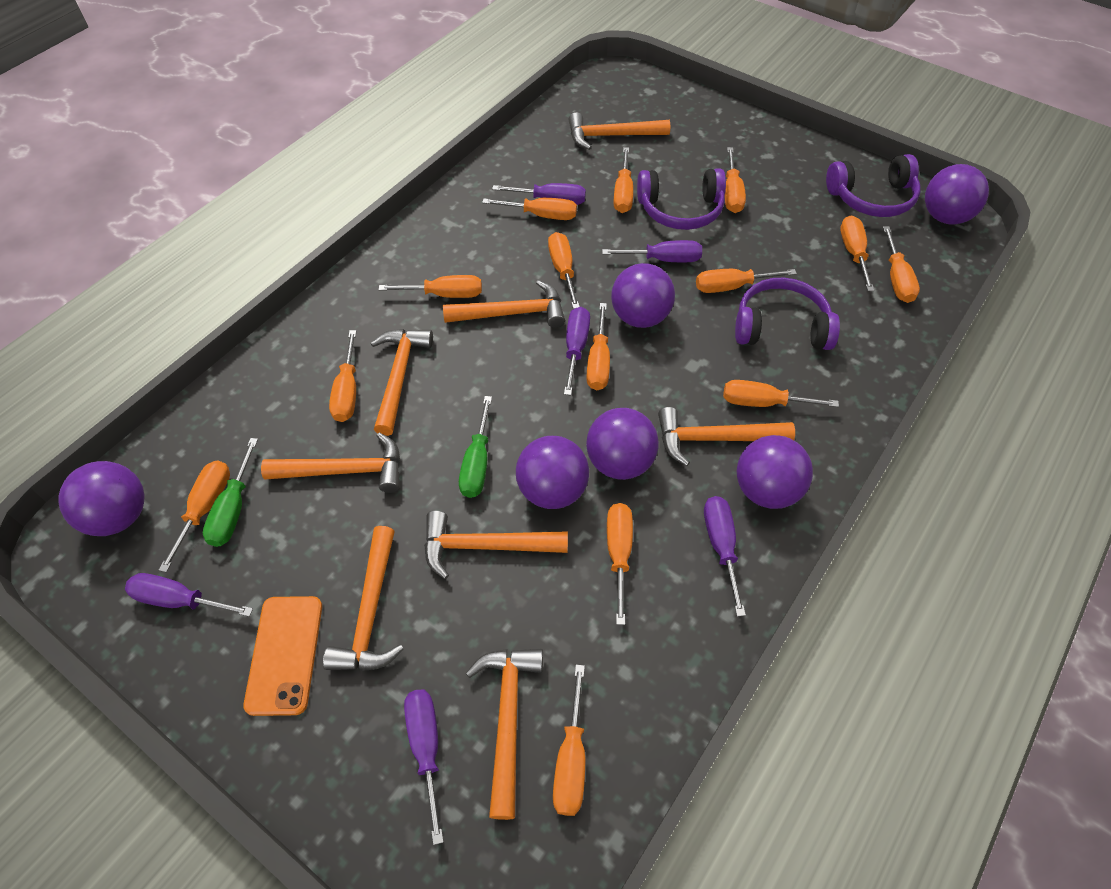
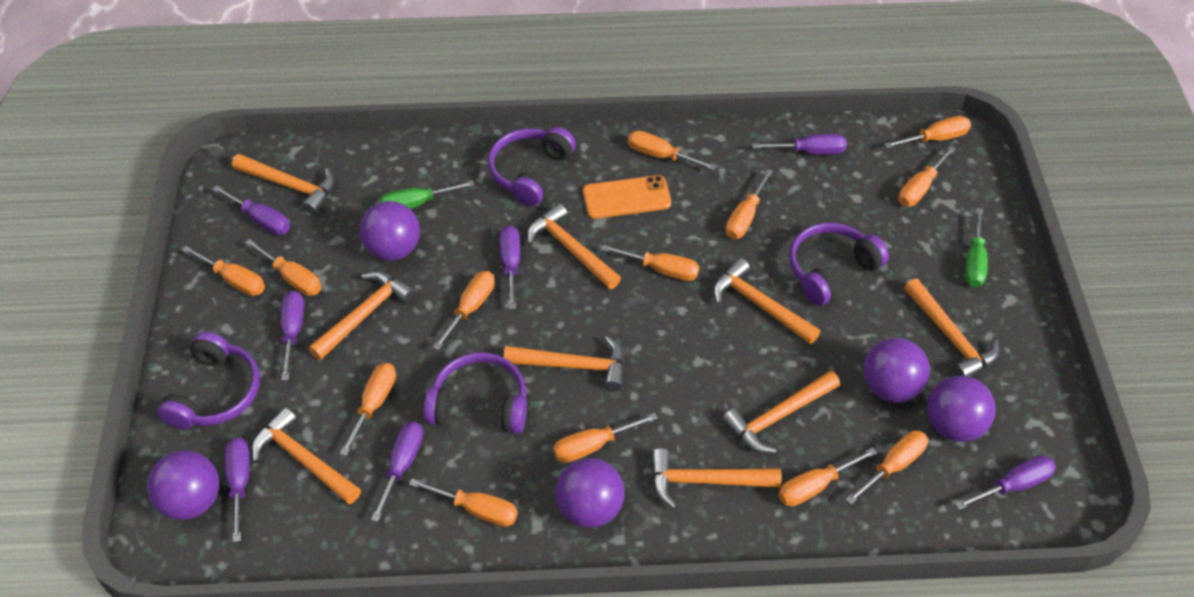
orange hammer: 8 -> 9
orange screwdriver: 14 -> 13
purple ball: 6 -> 5
purple headphones: 3 -> 4
purple screwdriver: 6 -> 7

